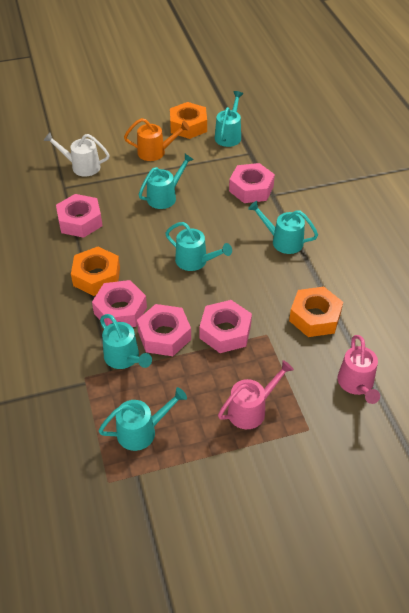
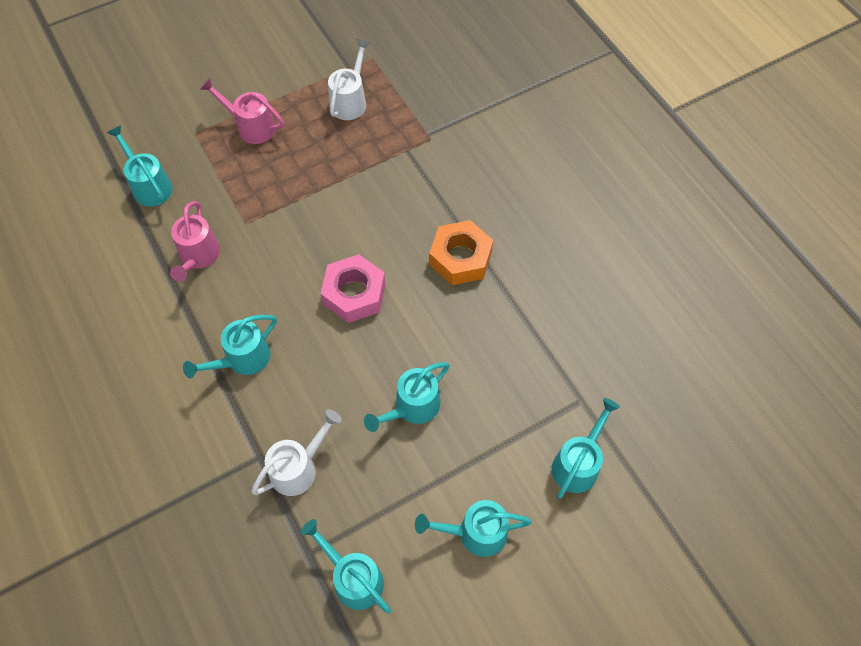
orange nut: 3 -> 1
orange watering can: 1 -> 0
pink nut: 5 -> 1
white watering can: 1 -> 2

